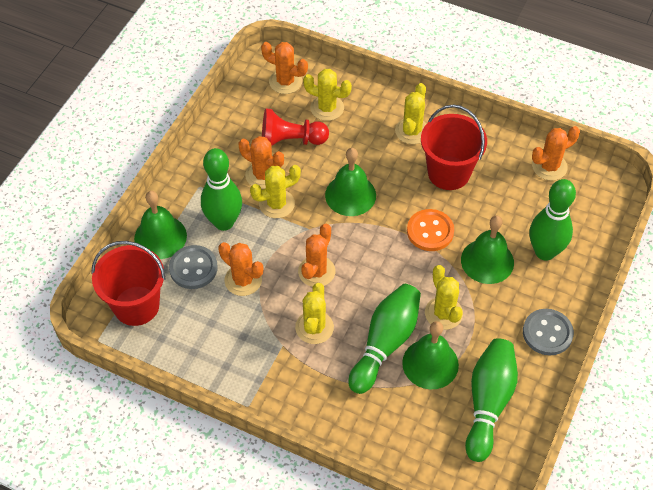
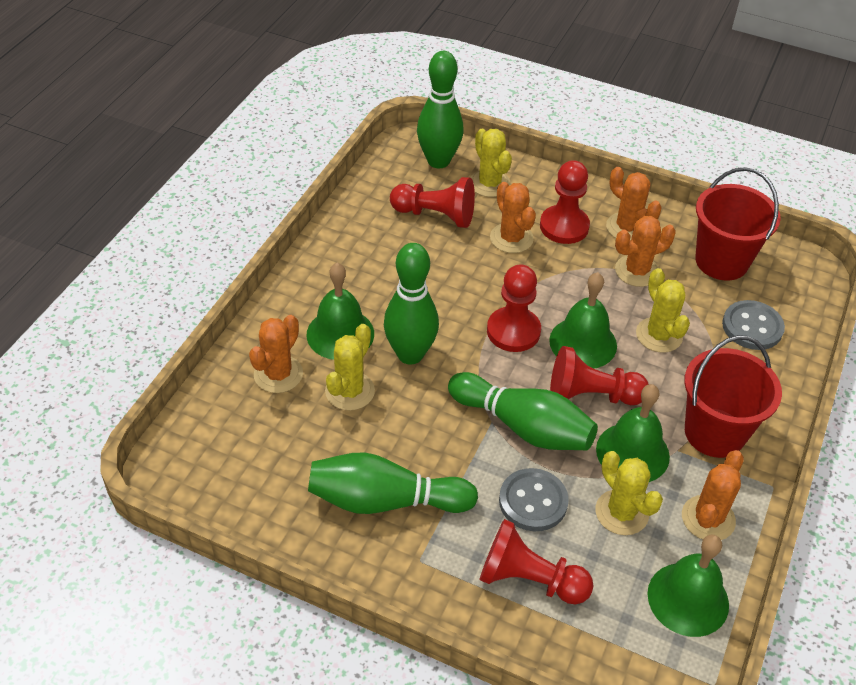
orange button: 1 -> 0
red pawn: 1 -> 5
yellow cactus: 5 -> 4

